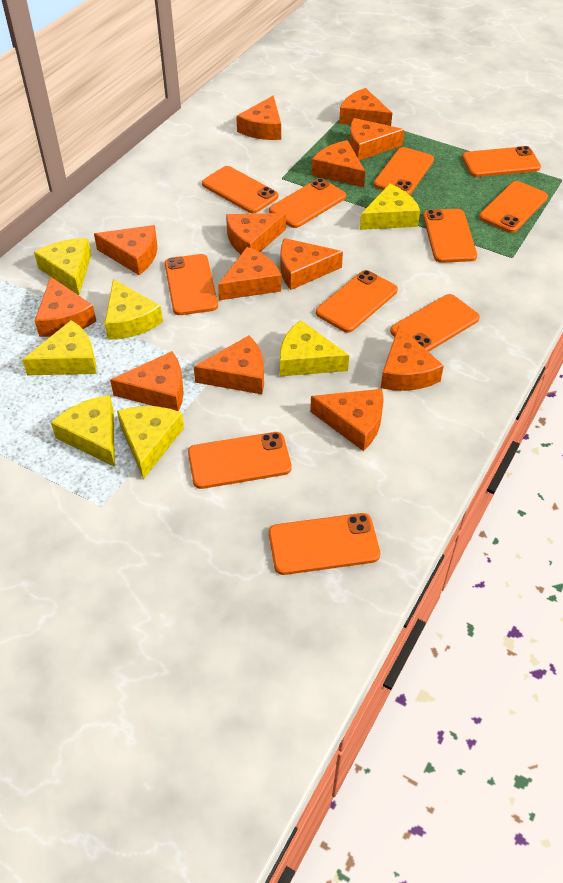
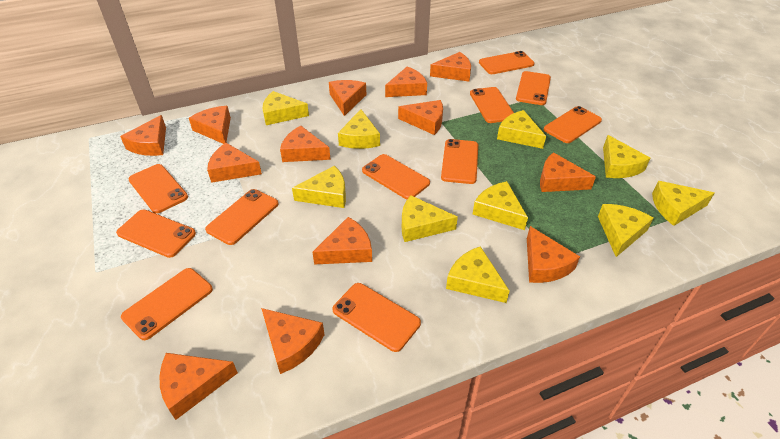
yellow cheese: 7 -> 10

